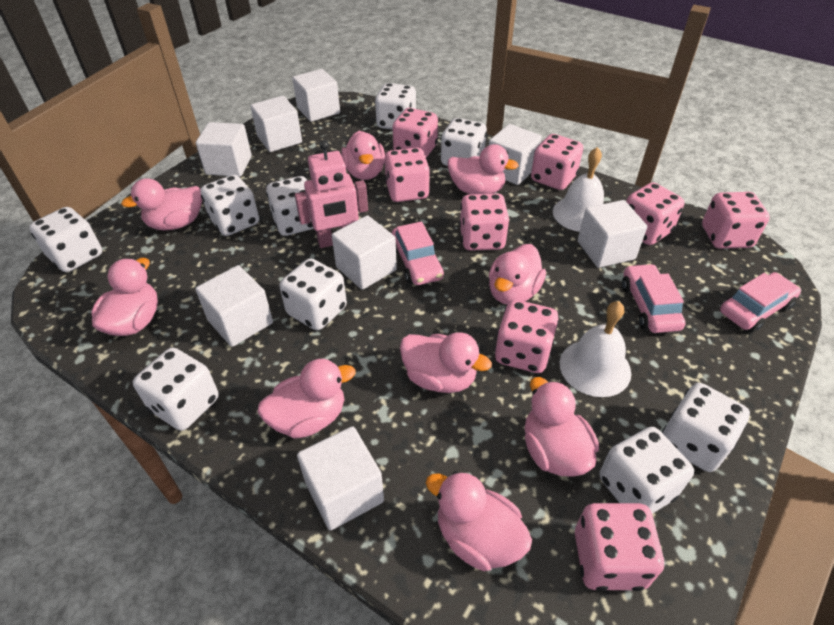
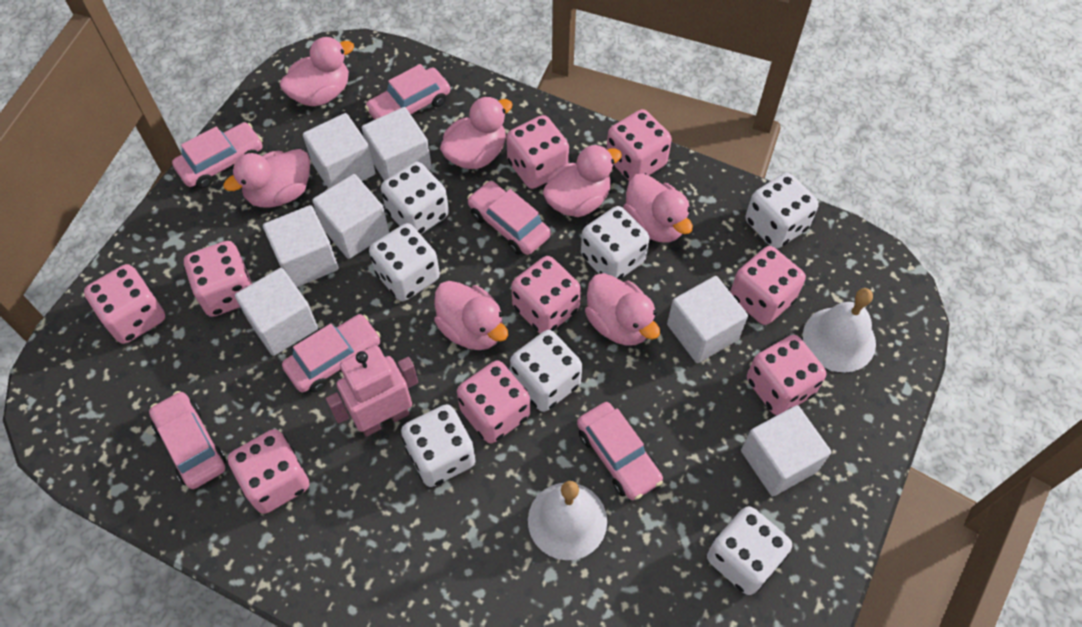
pink car: 3 -> 6
pink dice: 8 -> 9
pink duck: 9 -> 7
white cube: 8 -> 7
white dice: 9 -> 7

